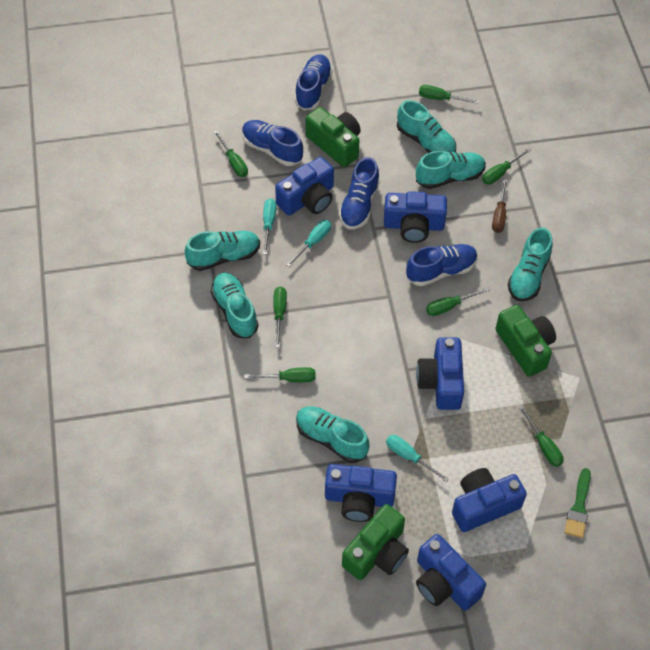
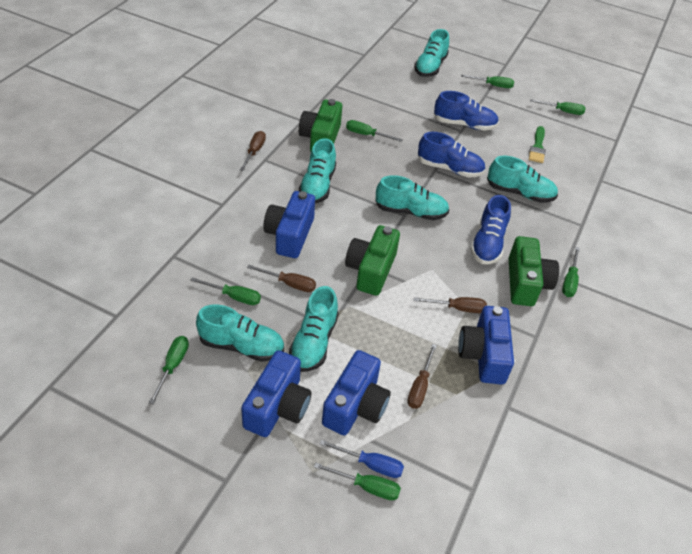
blue camera: 6 -> 4
blue screwdriver: 0 -> 1
blue shoe: 4 -> 3
brown screwdriver: 1 -> 4
turquoise screwdriver: 3 -> 0

